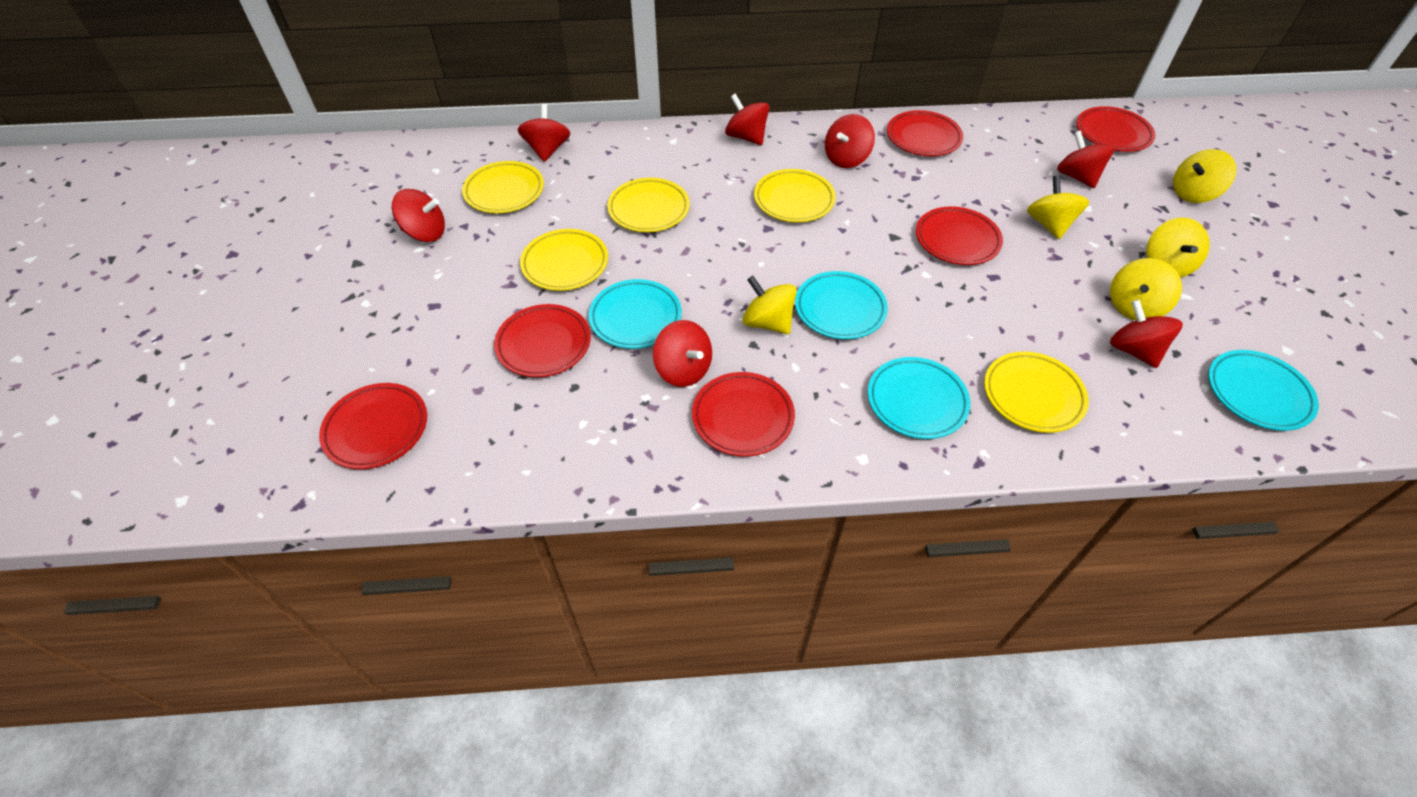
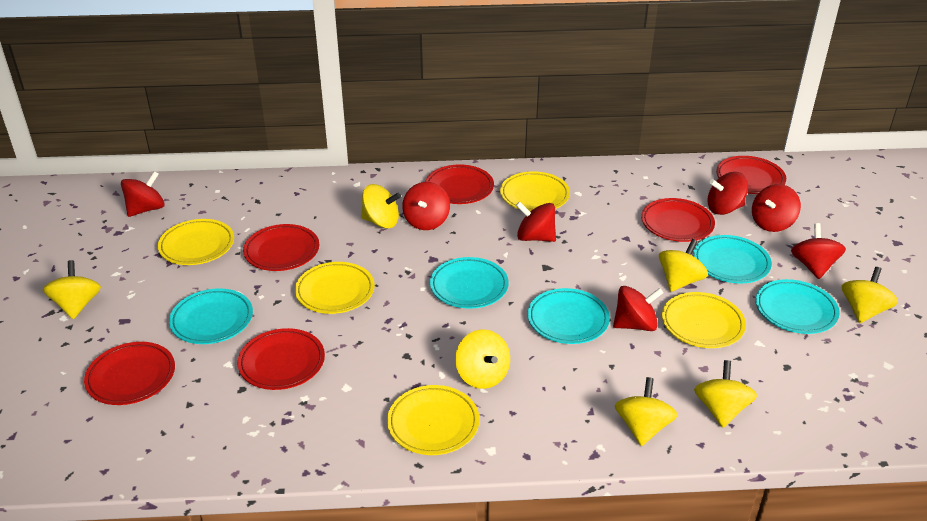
turquoise plate: 4 -> 5
yellow spinning top: 5 -> 7

